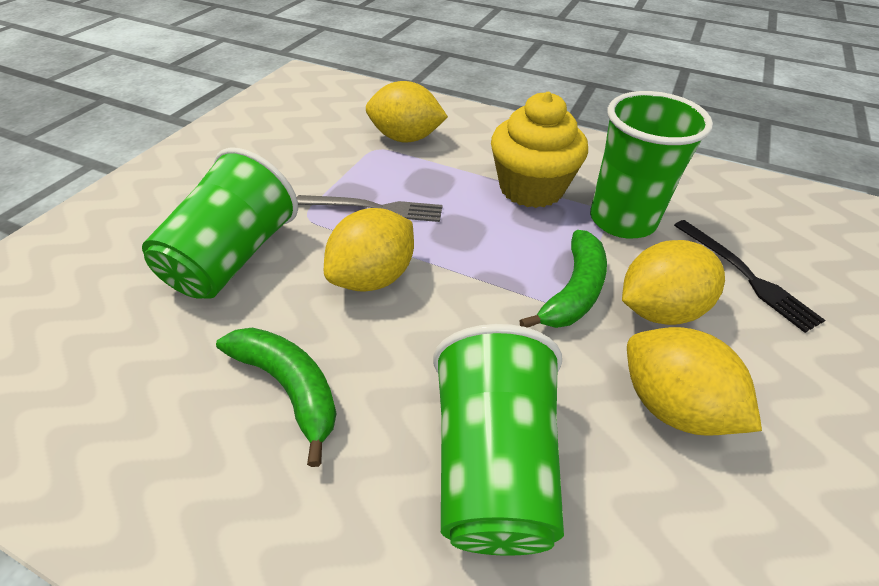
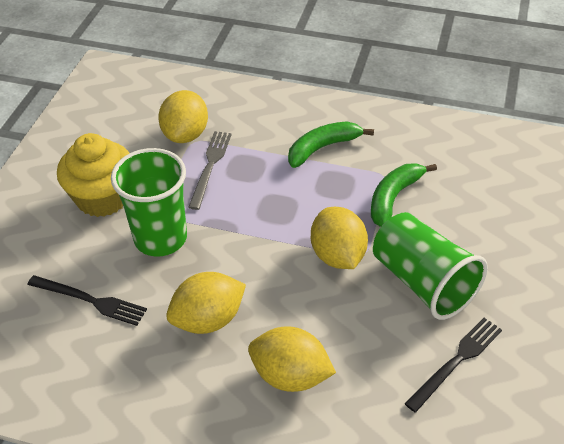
black fork: 1 -> 2
green cup: 3 -> 2

